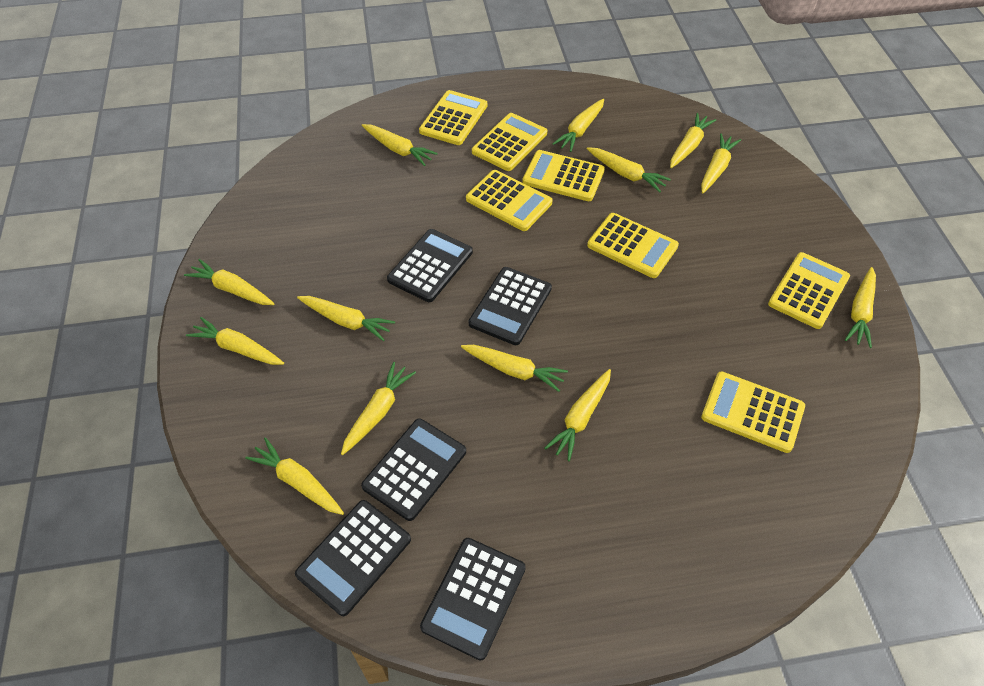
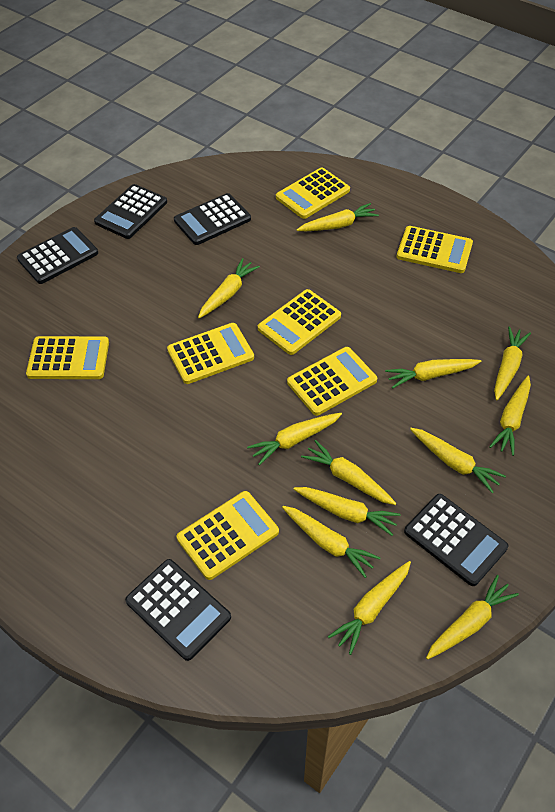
yellow carrot: 13 -> 12

